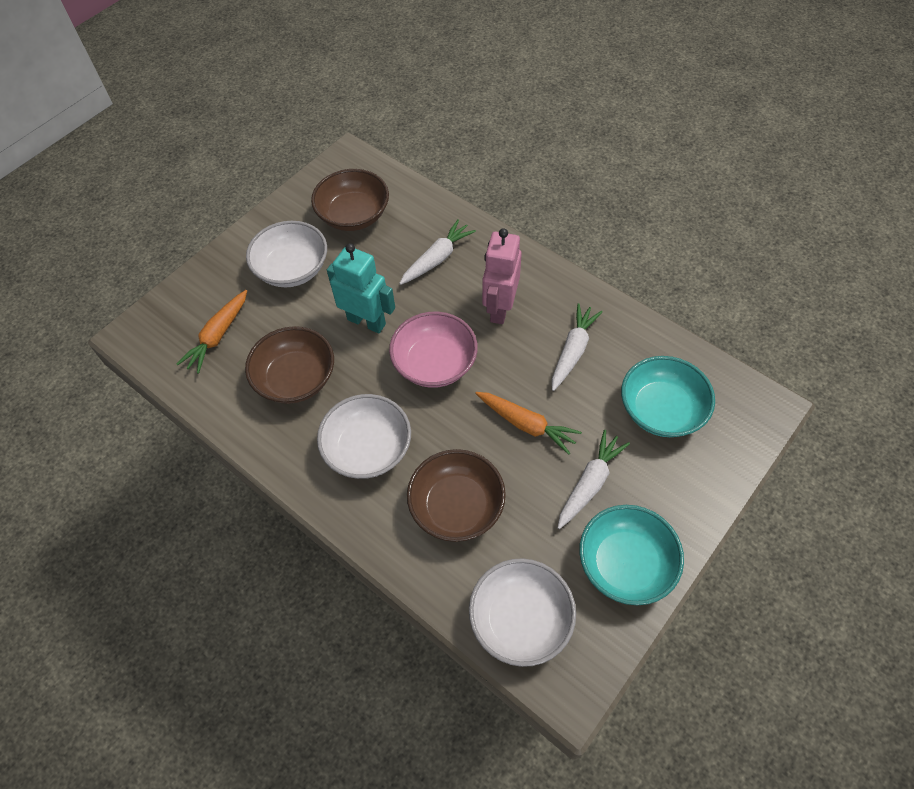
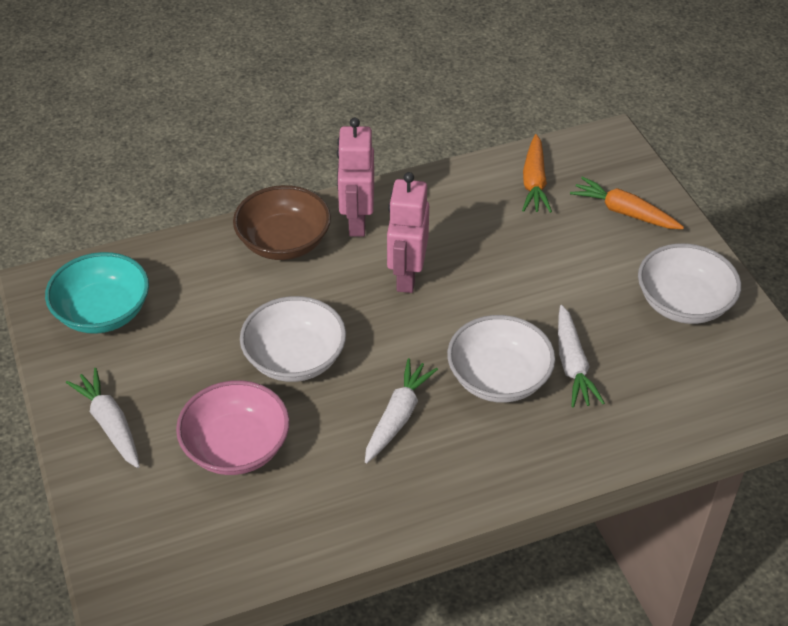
brown bowl: 3 -> 1
pink robot: 1 -> 2
turquoise bowl: 2 -> 1
turquoise robot: 1 -> 0

